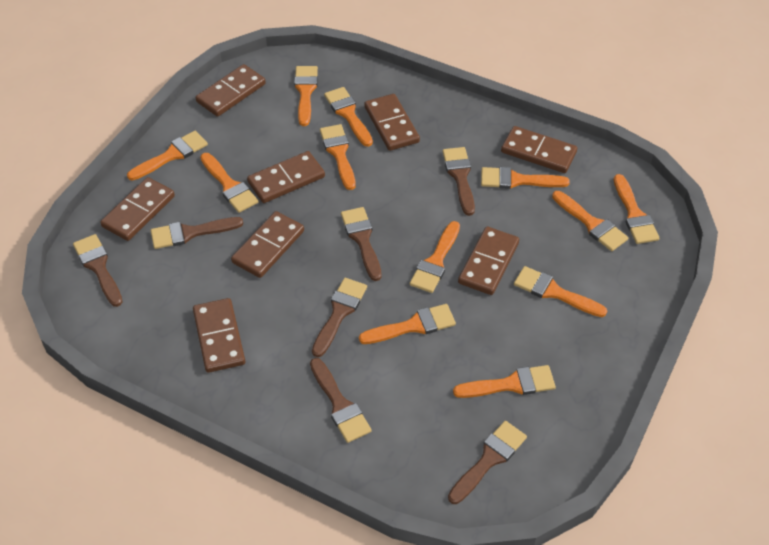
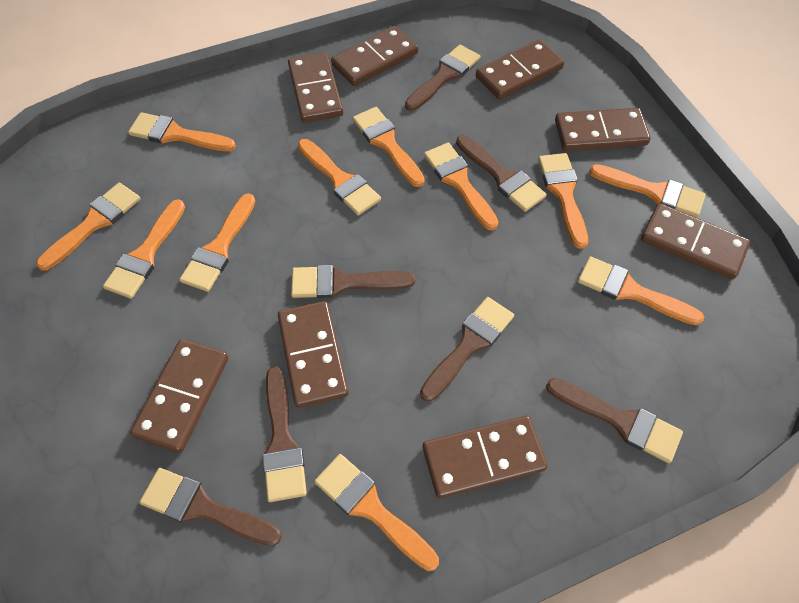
orange brush: 12 -> 11

